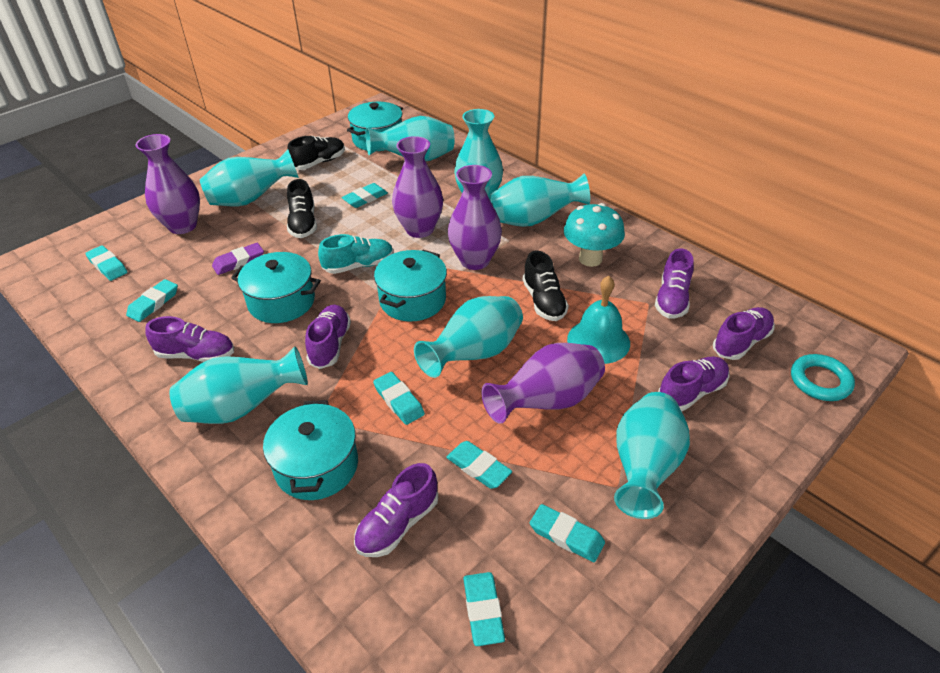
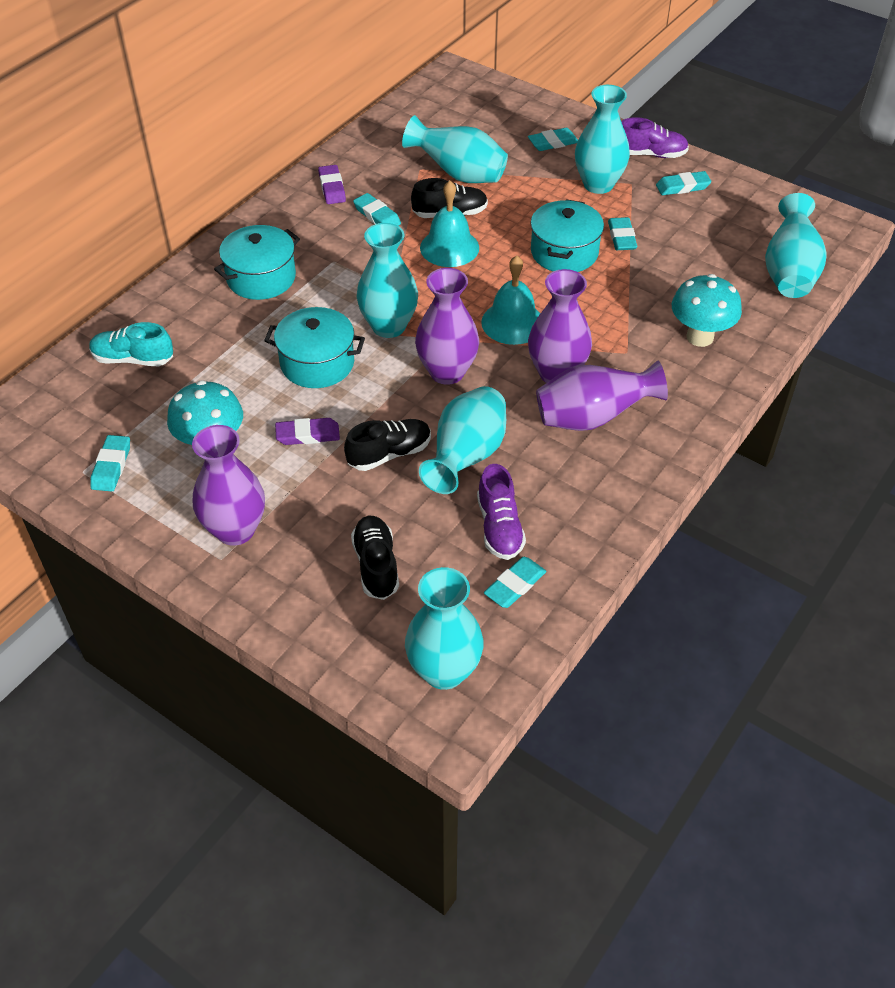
purple eraser: 1 -> 2
purple shoe: 6 -> 2
turquoise bell: 1 -> 2
turquoise eraser: 7 -> 6
turquoise mushroom: 1 -> 2
turquoise pot: 4 -> 3
turquoise ring: 1 -> 0
turquoise vase: 7 -> 6

